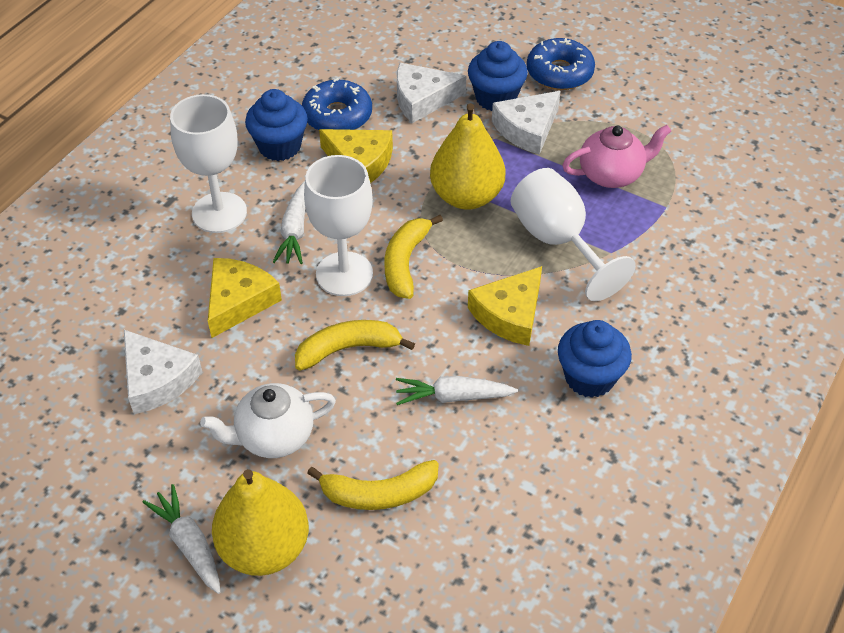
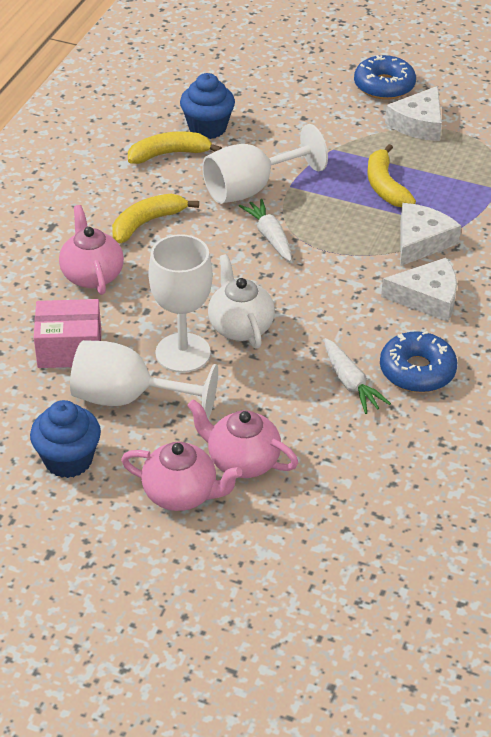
blue cupcake: 3 -> 2
pink box: 0 -> 1
pink teapot: 1 -> 3
white carrot: 3 -> 2
yellow cheese: 3 -> 0
yellow pear: 2 -> 0

